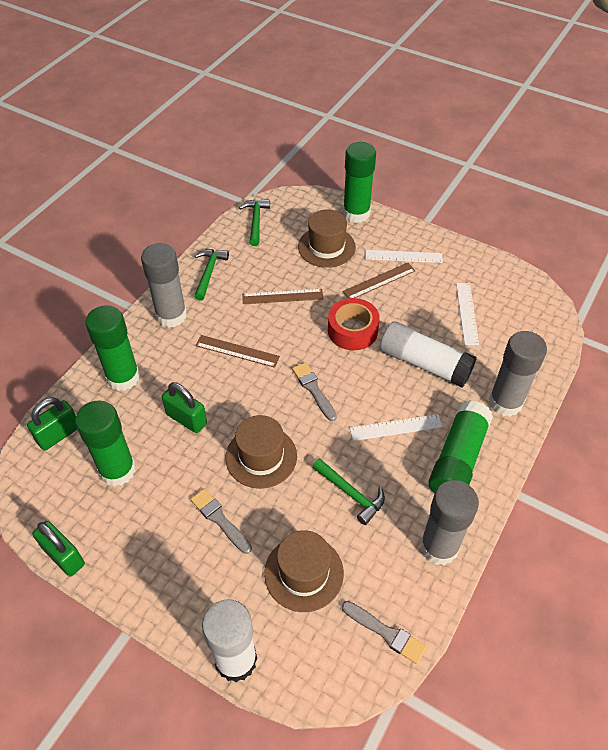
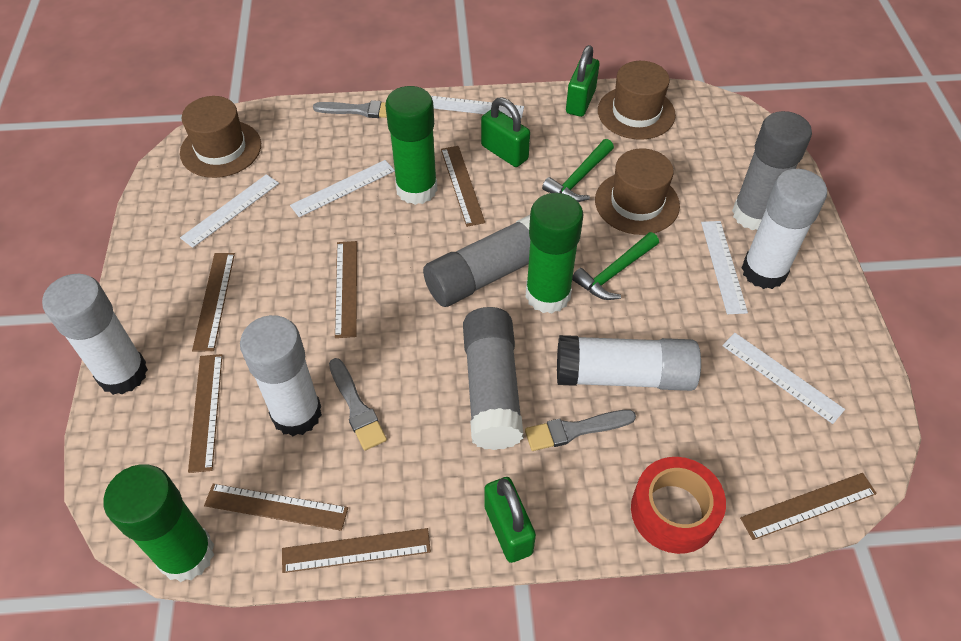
brown ruler: 3 -> 7
green glue stick: 4 -> 3
green hammer: 3 -> 2
white glue stick: 2 -> 4
white ruler: 3 -> 5

